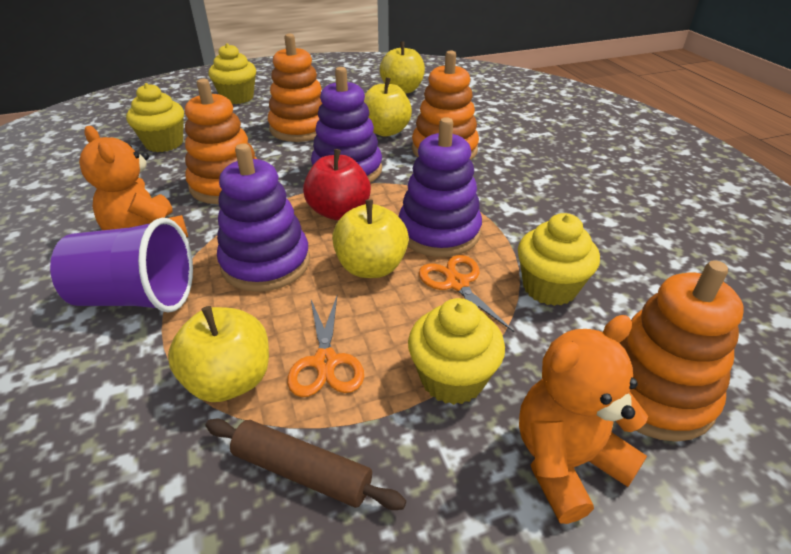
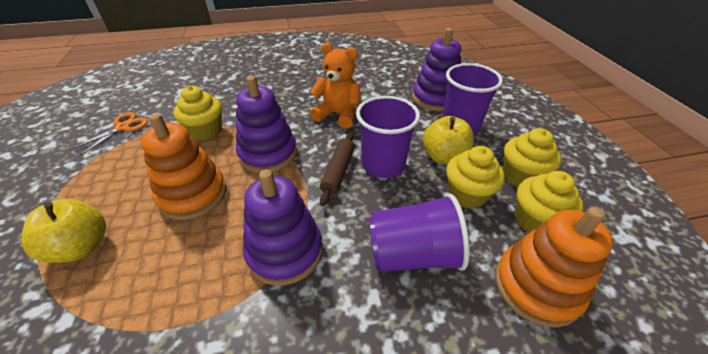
orange scissors: 2 -> 1
orange stacking toy: 4 -> 2
orange teddy bear: 2 -> 1
purple cup: 1 -> 3
red apple: 1 -> 0
yellow apple: 4 -> 2

